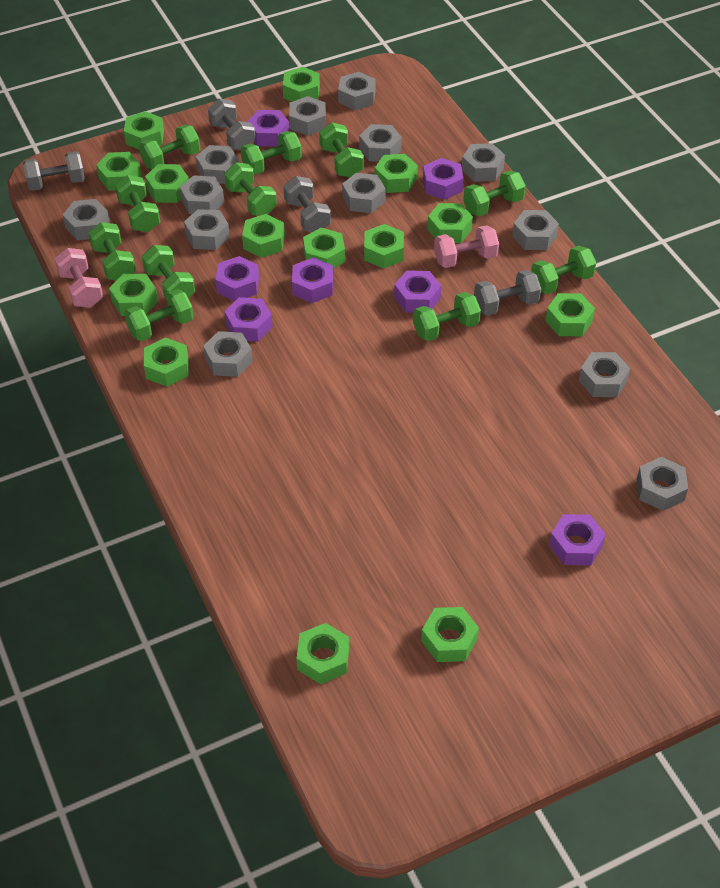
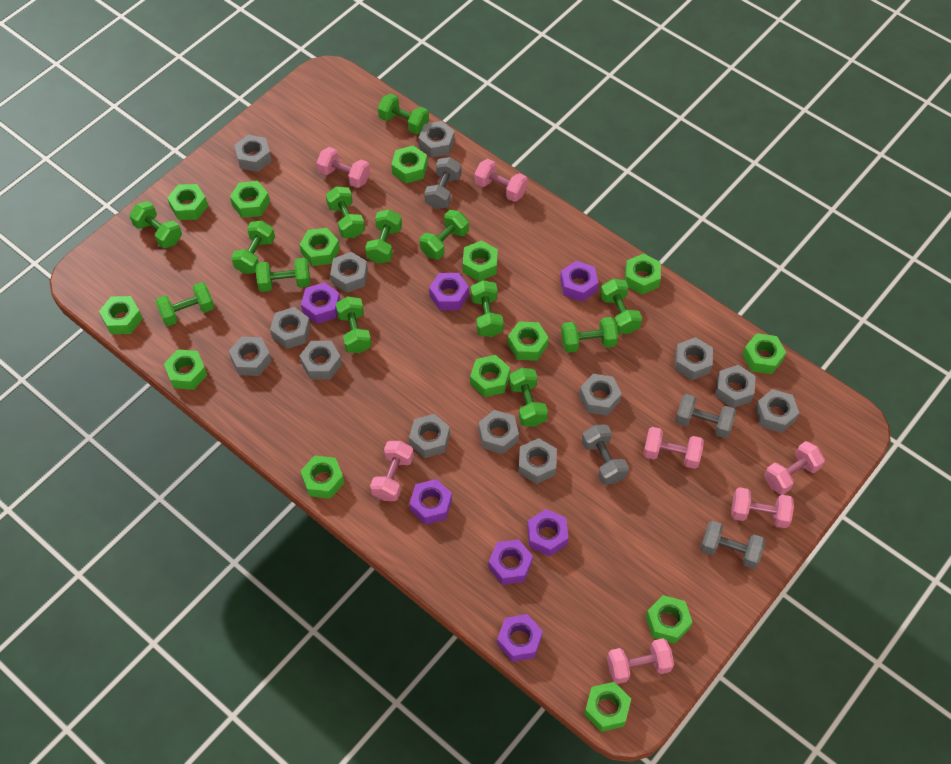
green dumbbell: 11 -> 13
pink dumbbell: 2 -> 7

